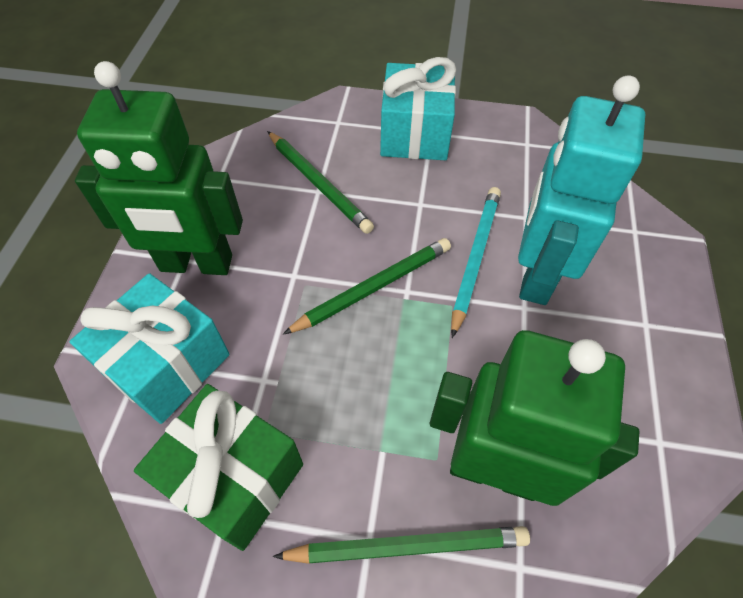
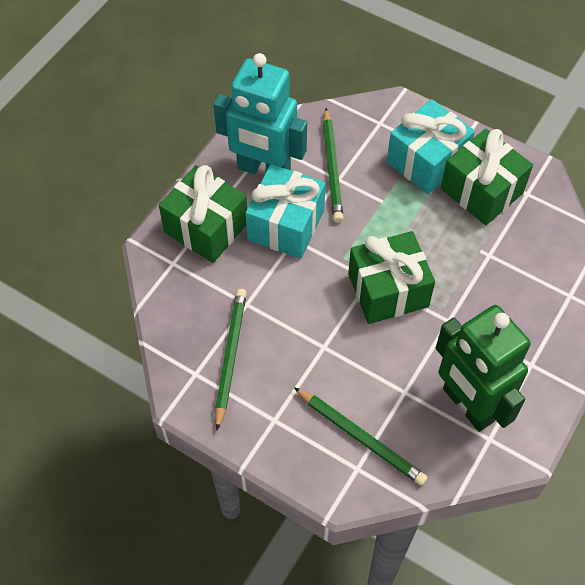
green gift: 1 -> 3
green robot: 2 -> 1
turquoise pencil: 1 -> 0

